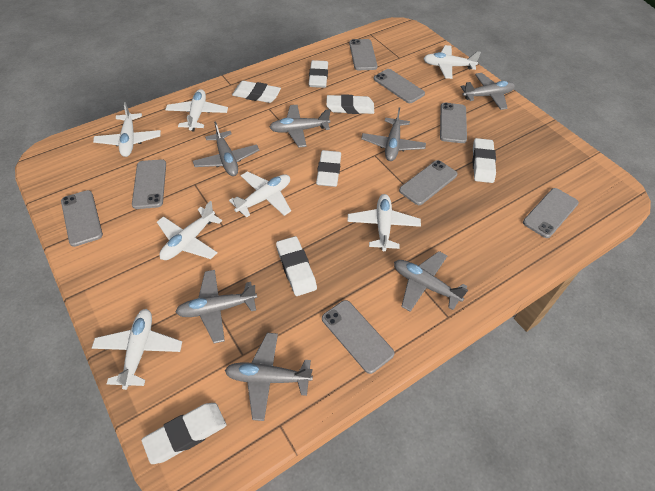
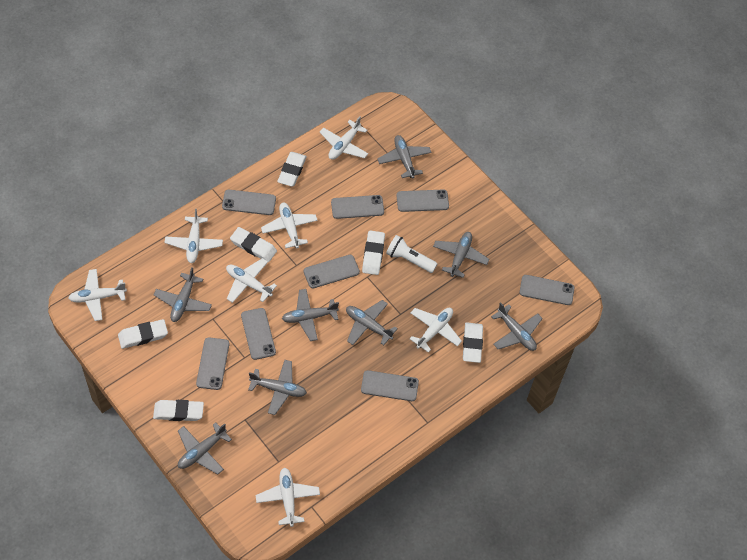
grey plane: 7 -> 8
white eraser: 7 -> 6
white flashlight: 0 -> 1

